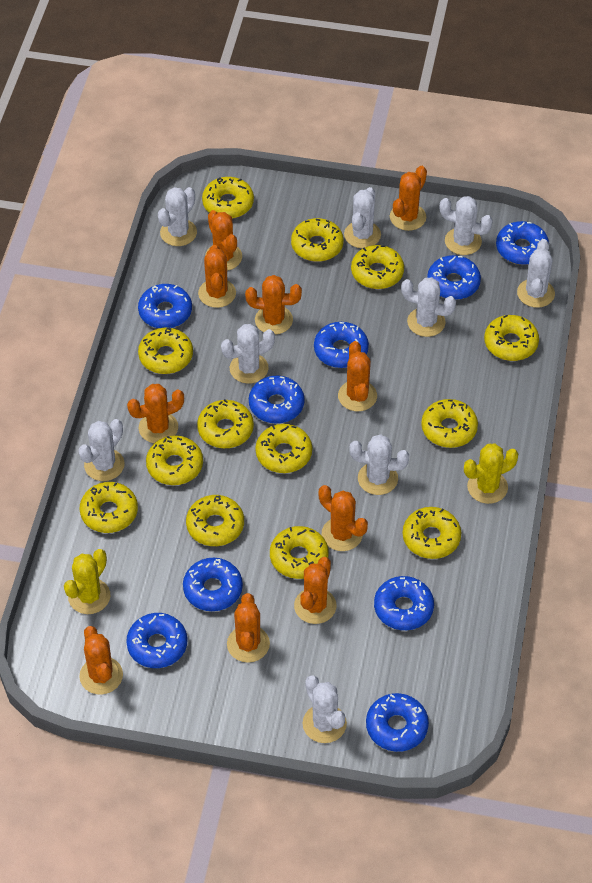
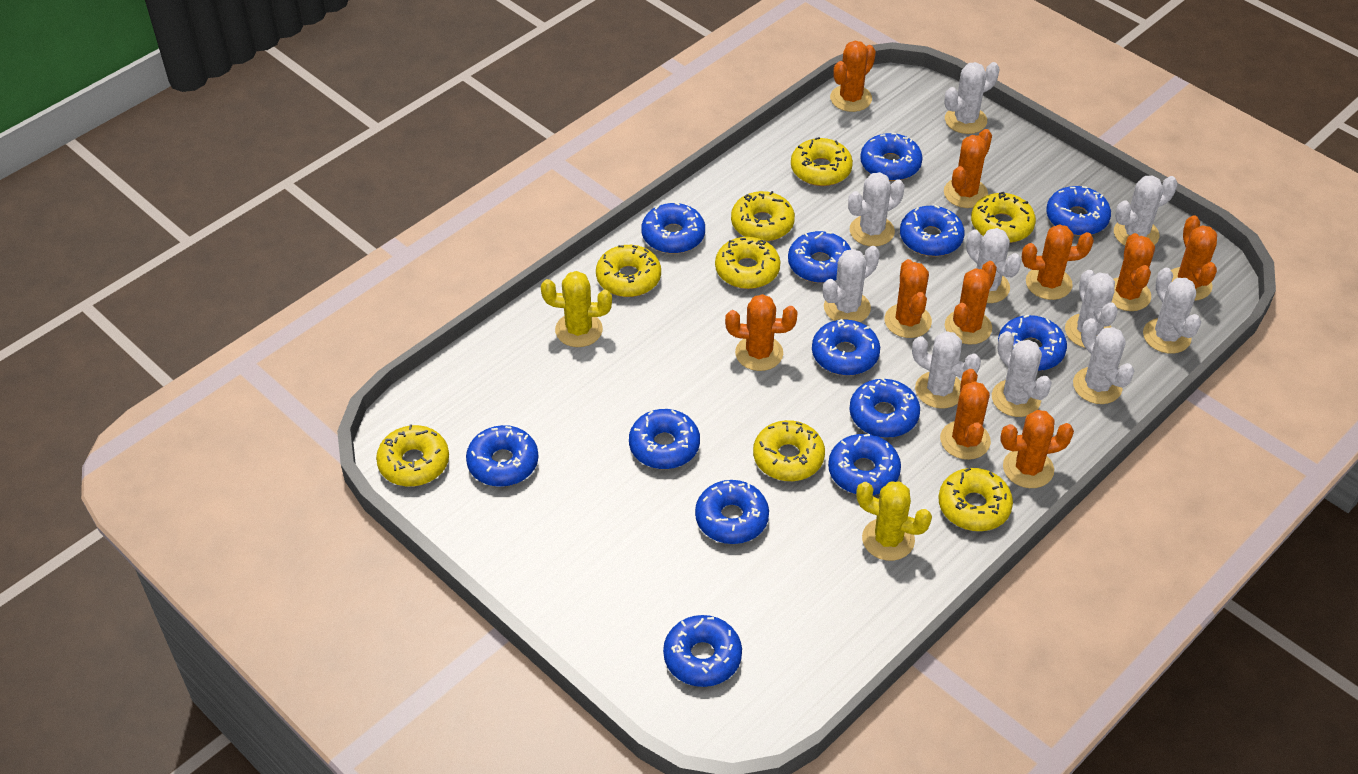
blue donut: 9 -> 13
white cactus: 9 -> 10
yellow donut: 13 -> 8

